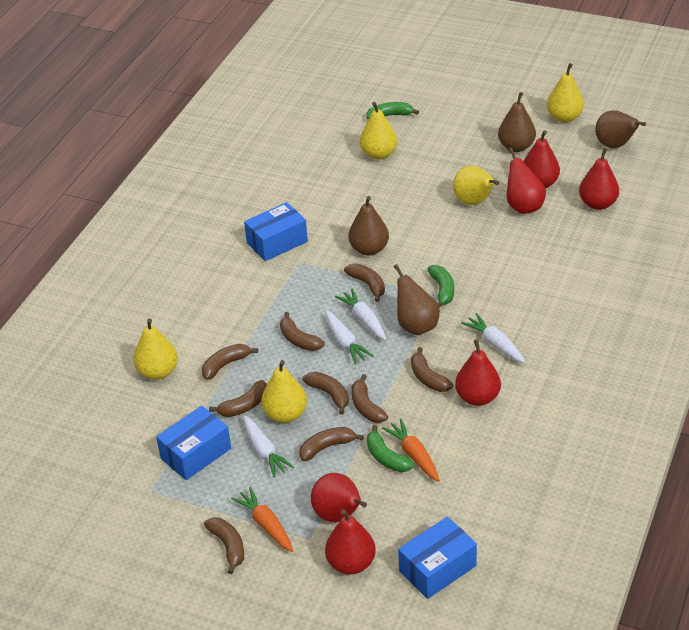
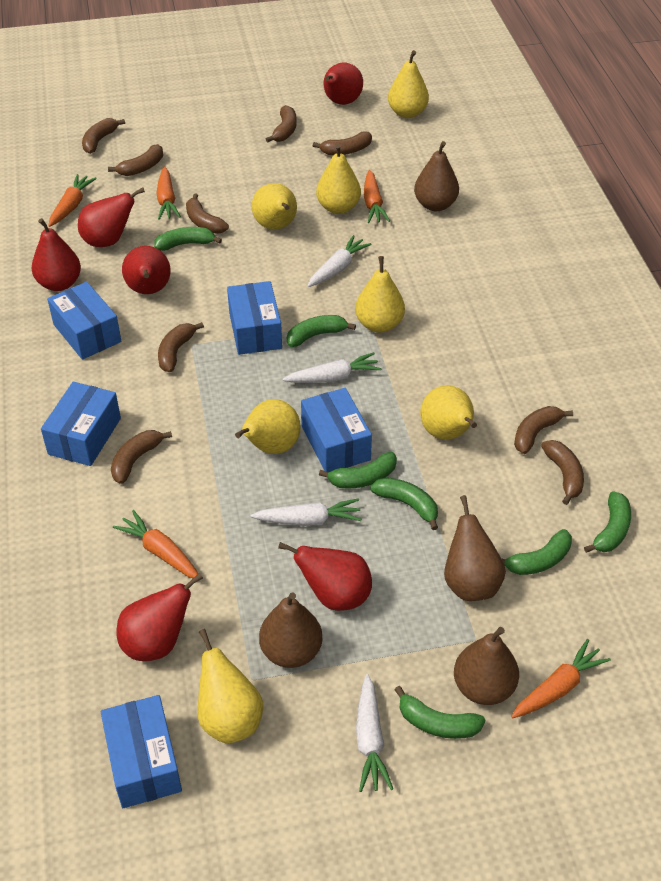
blue box: 3 -> 5
green banana: 3 -> 7
orange carrot: 2 -> 5
yellow pear: 5 -> 7

